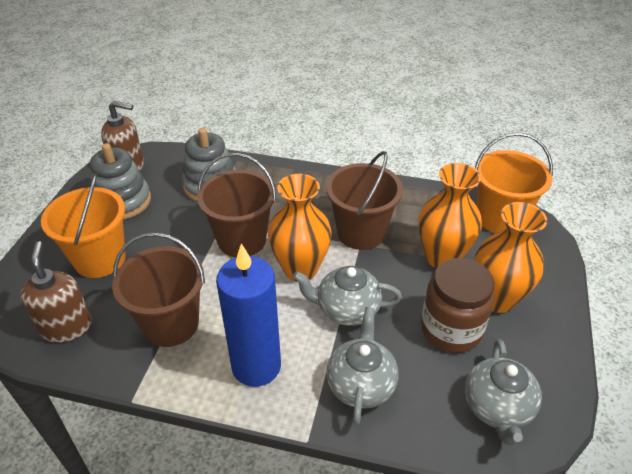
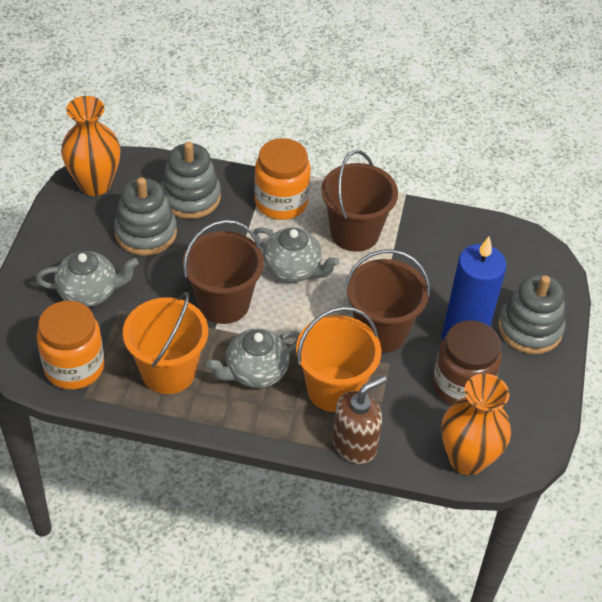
brown soap dispenser: 2 -> 1
grey stacking toy: 2 -> 3
orange jar: 0 -> 2
orange vase: 3 -> 2

